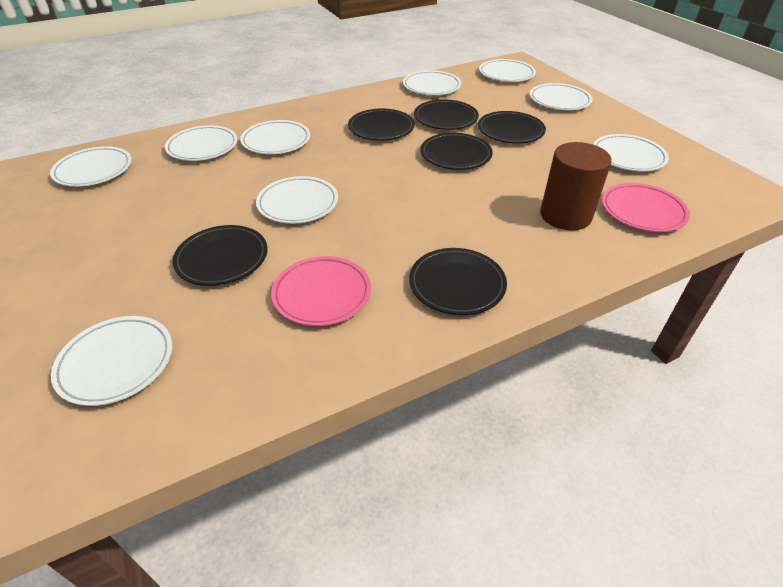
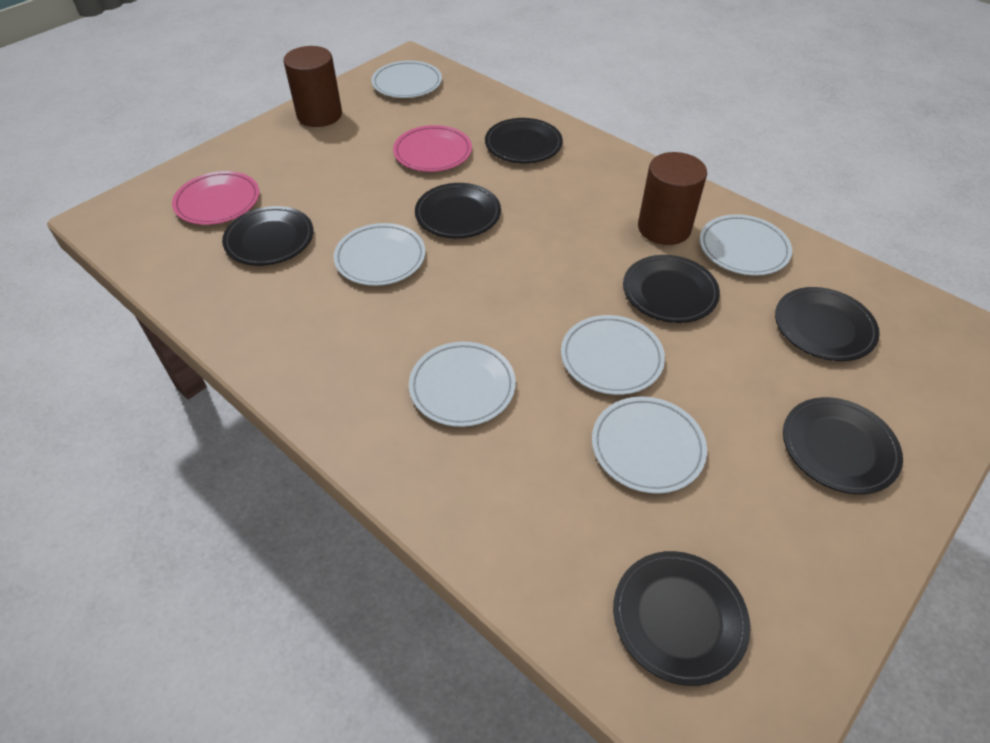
black plate: 6 -> 7
brown cylinder: 1 -> 2
white plate: 9 -> 6

